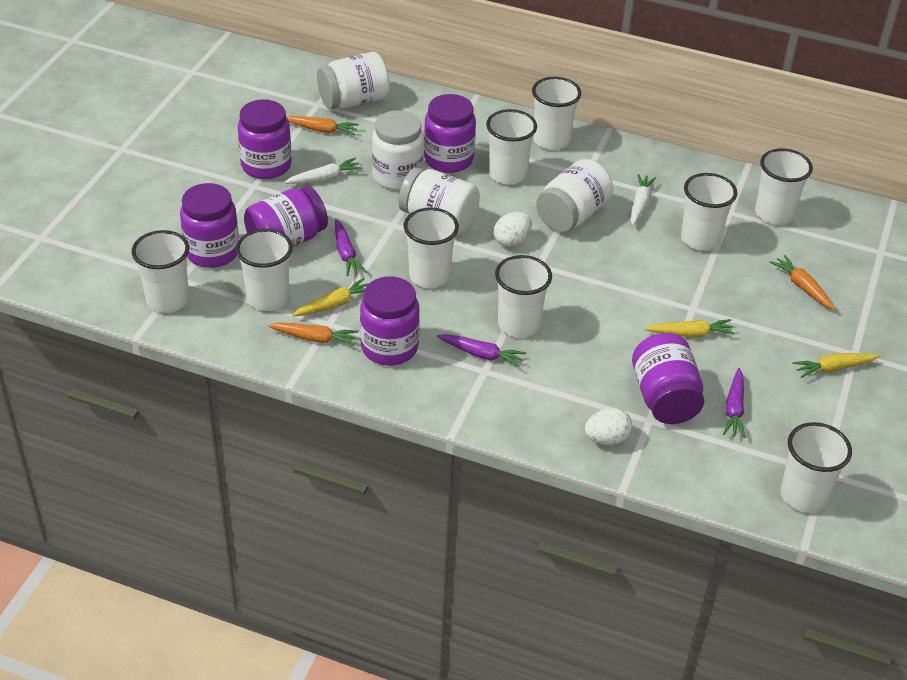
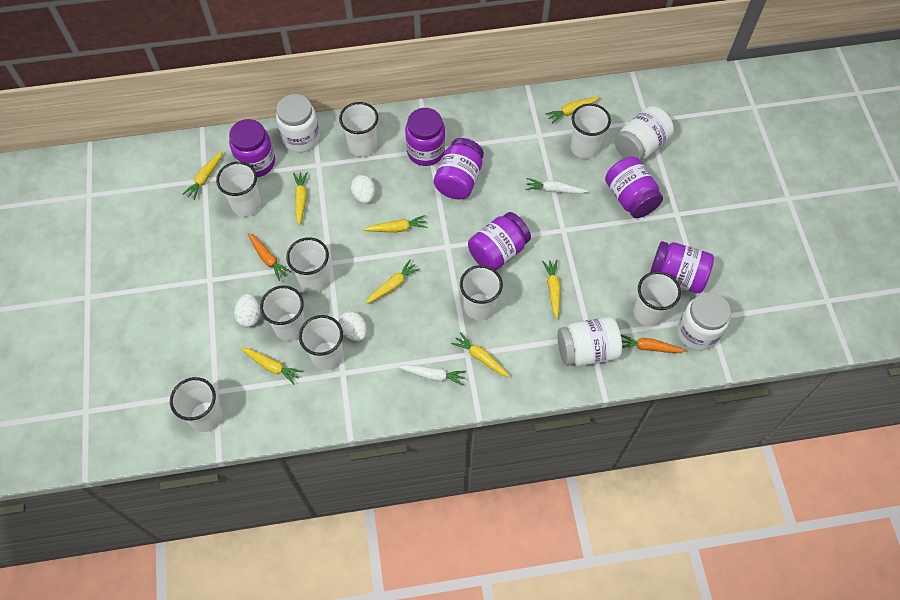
orange carrot: 3 -> 2
purple carrot: 3 -> 0
white egg: 2 -> 3
yellow carrot: 3 -> 8

